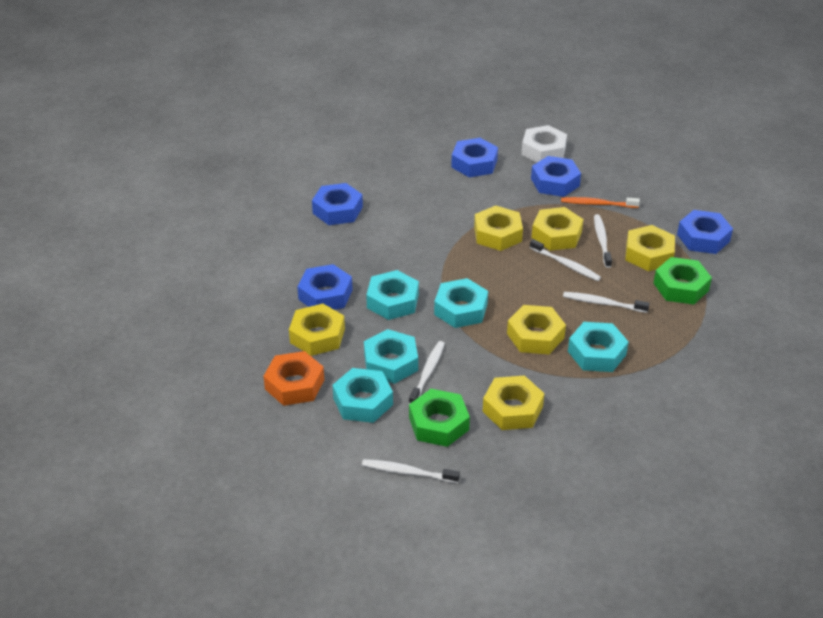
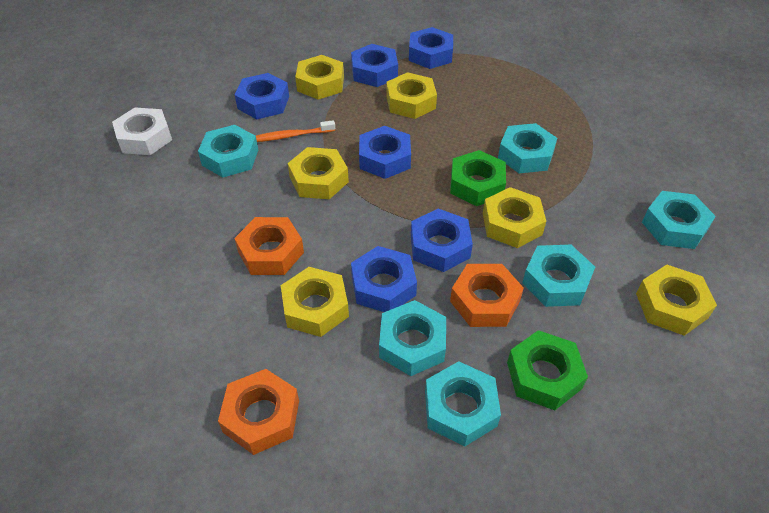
blue nut: 5 -> 6
orange nut: 1 -> 3
turquoise nut: 5 -> 6
white toothbrush: 5 -> 0

